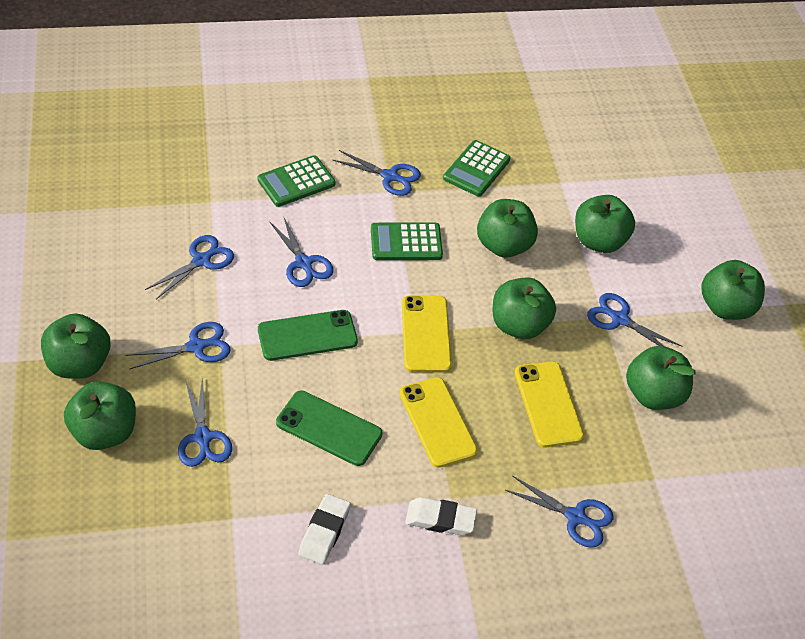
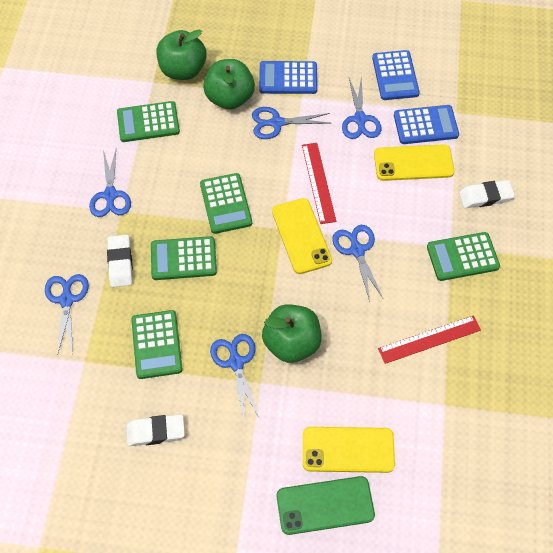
blue calculator: 0 -> 3
blue scissors: 7 -> 6
green apple: 7 -> 3
green calculator: 3 -> 5
green phone: 2 -> 1
red ruler: 0 -> 2
white eraser: 2 -> 3

